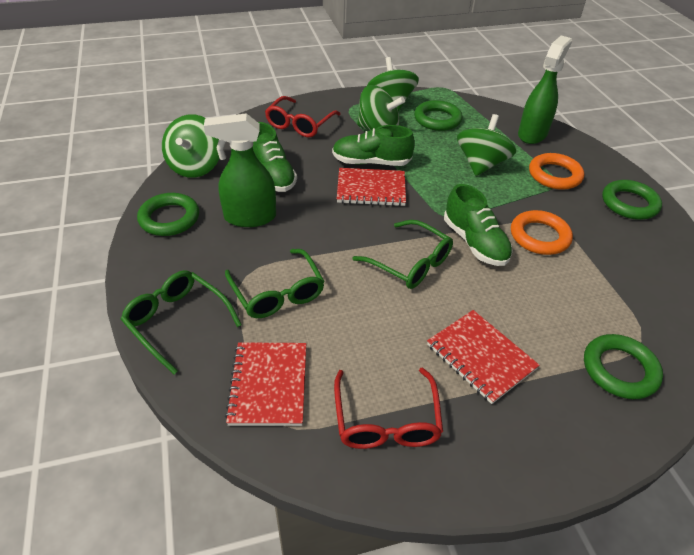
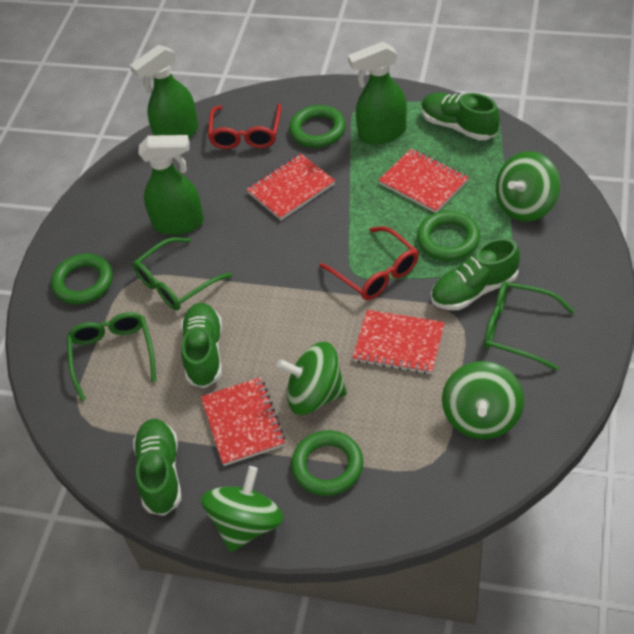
green shoe: 3 -> 4
green spray bottle: 2 -> 3
orange ring: 2 -> 0
red notebook: 3 -> 4

